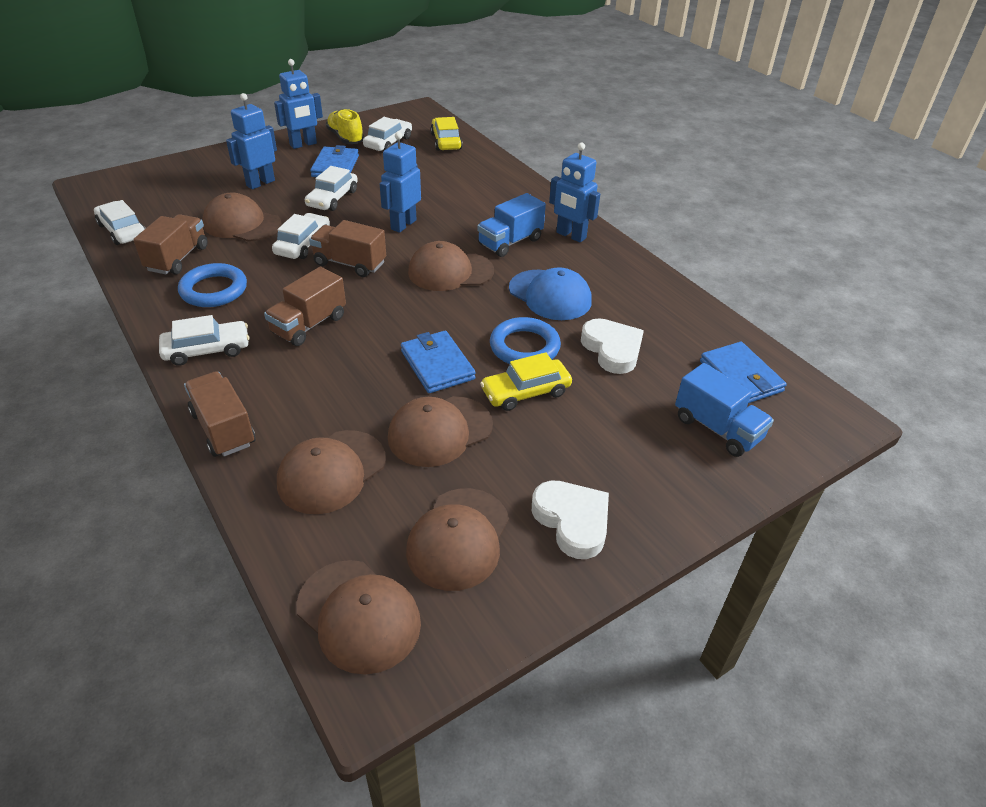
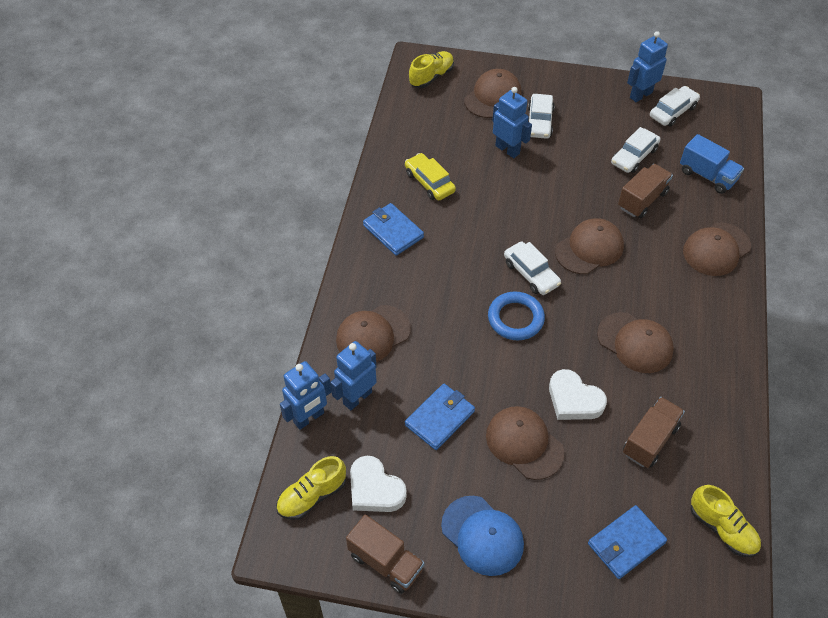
blue ring: 2 -> 1
blue truck: 2 -> 1
brown truck: 4 -> 3
white car: 5 -> 4
yellow car: 2 -> 1
yellow shoe: 1 -> 3

